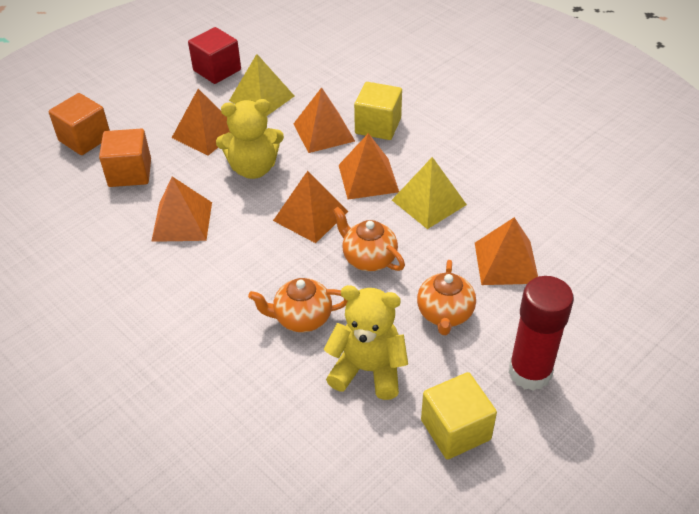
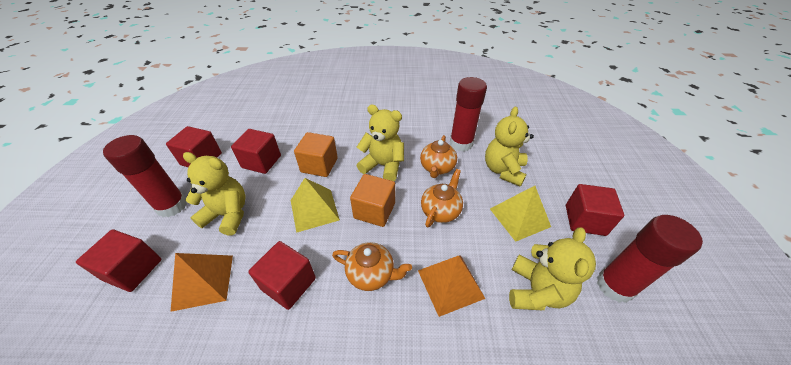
orange pyramid: 6 -> 2
red cube: 1 -> 5
red glue stick: 1 -> 3
yellow cube: 2 -> 0
yellow teddy bear: 2 -> 4

